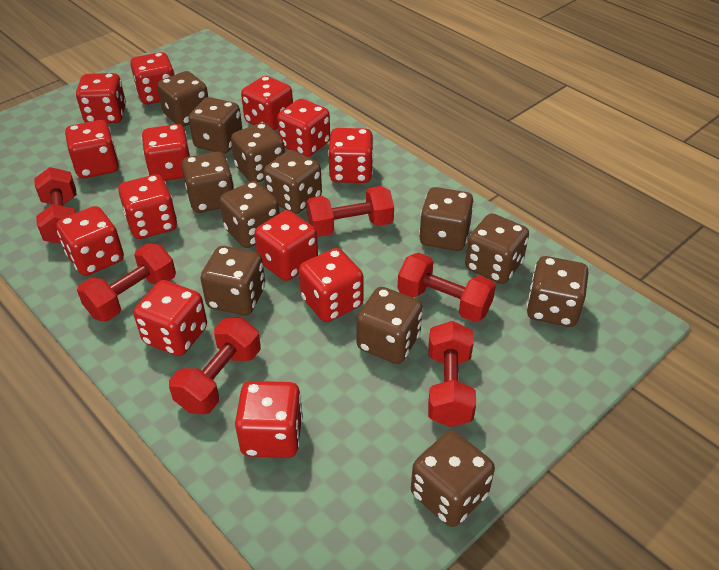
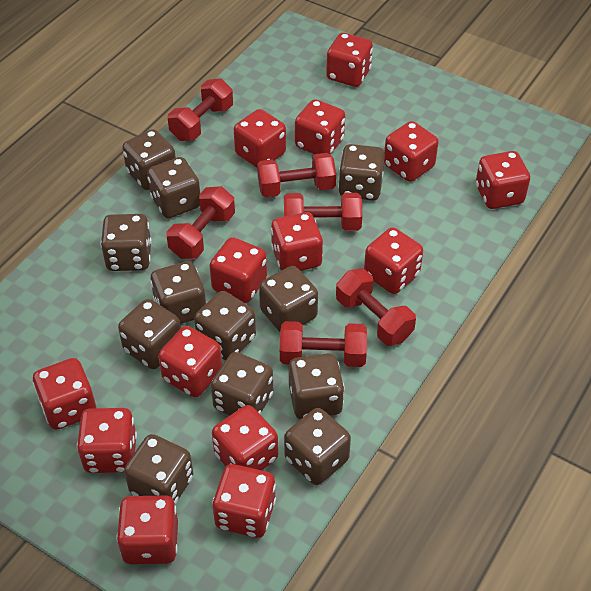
red dice: 13 -> 14

